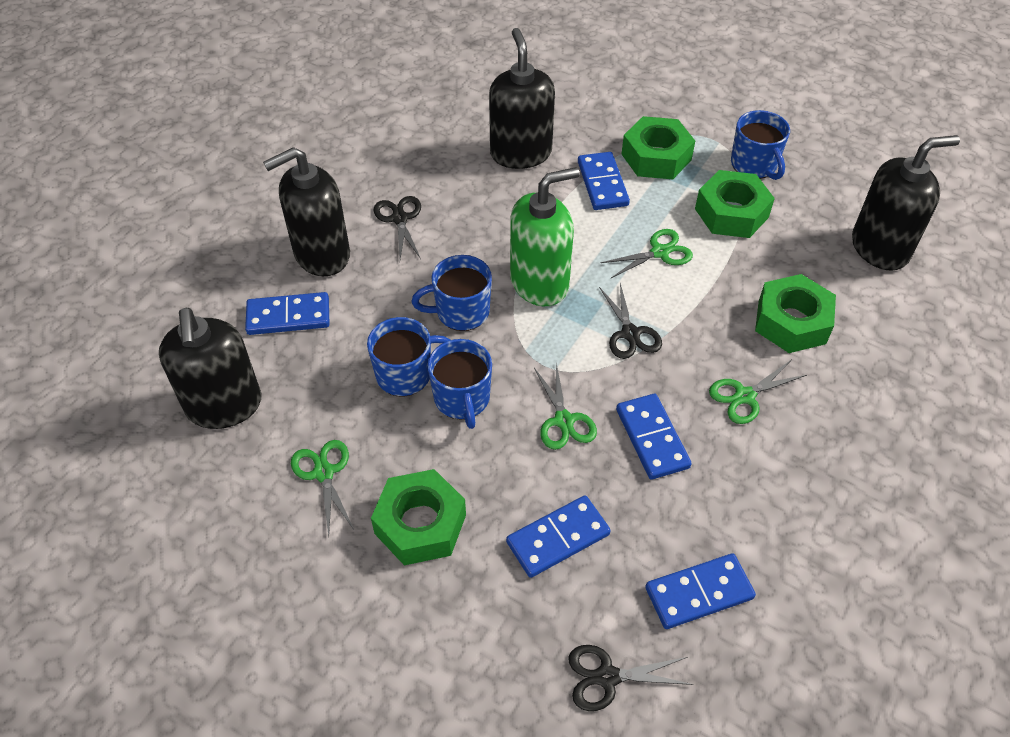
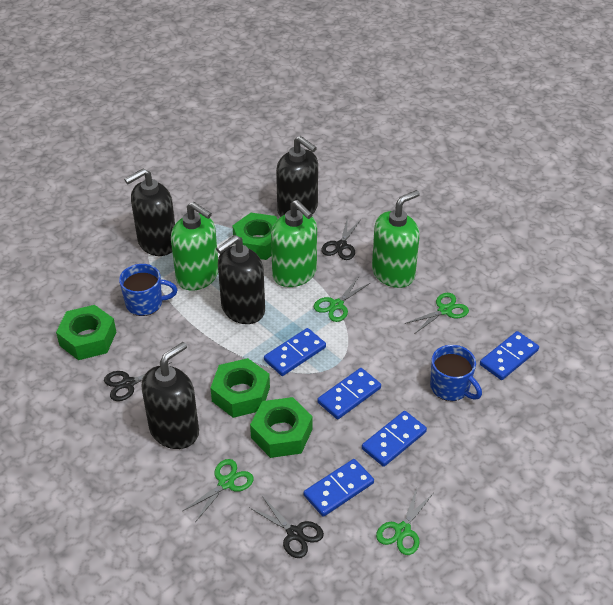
blue mug: 4 -> 2
green soap dispenser: 1 -> 3

